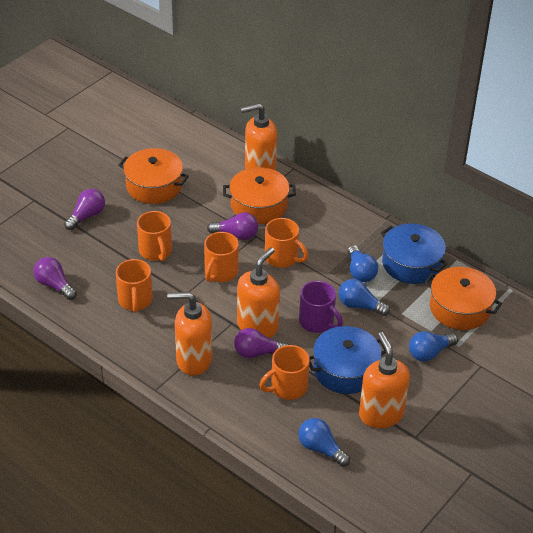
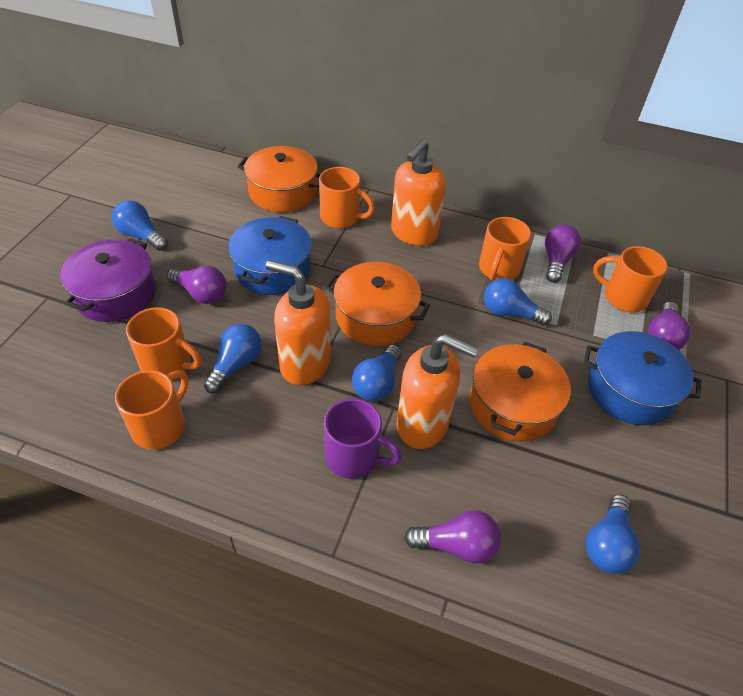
blue light bulb: 4 -> 5
orange soap dispenser: 4 -> 3
purple pot: 0 -> 1

